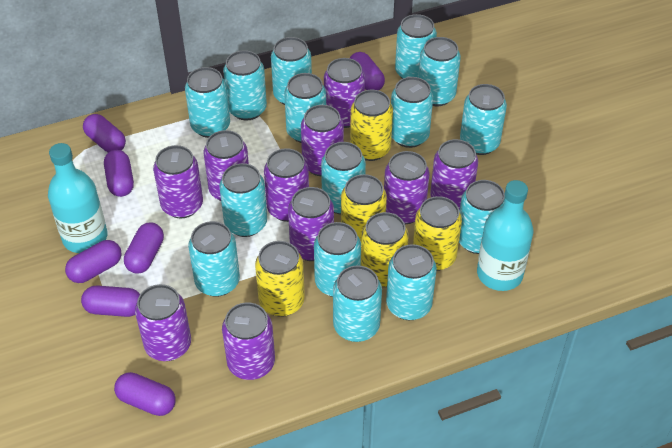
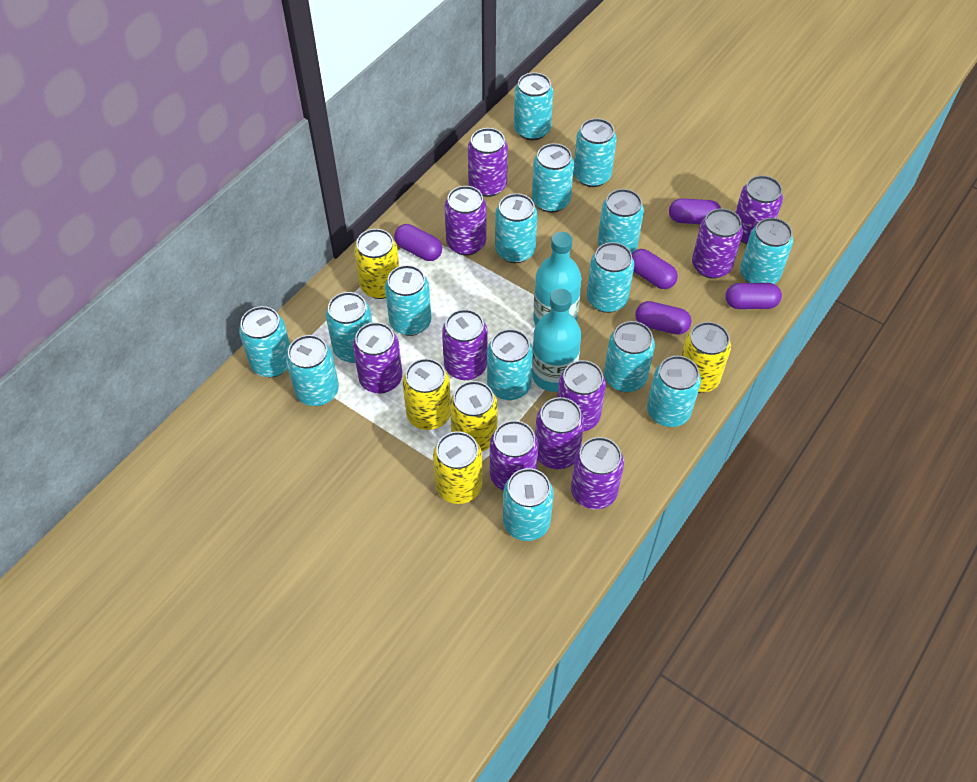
purple capsule: 7 -> 5

